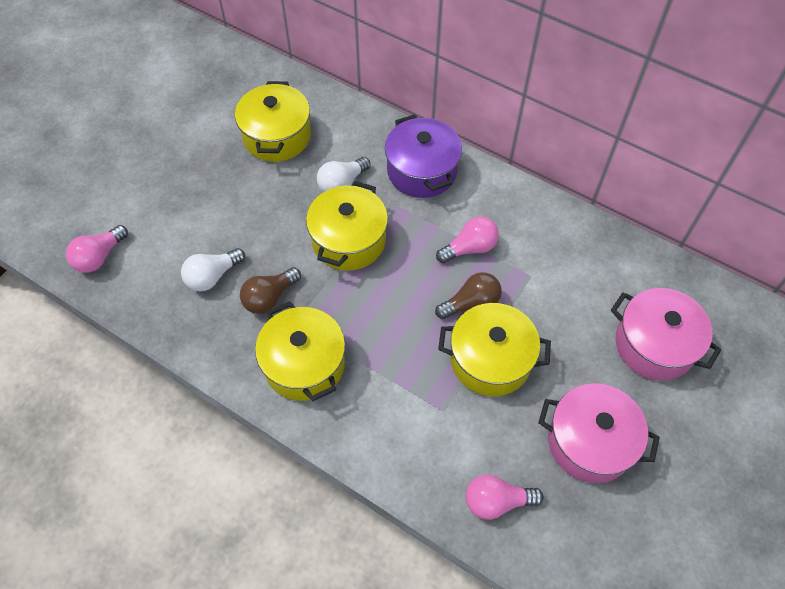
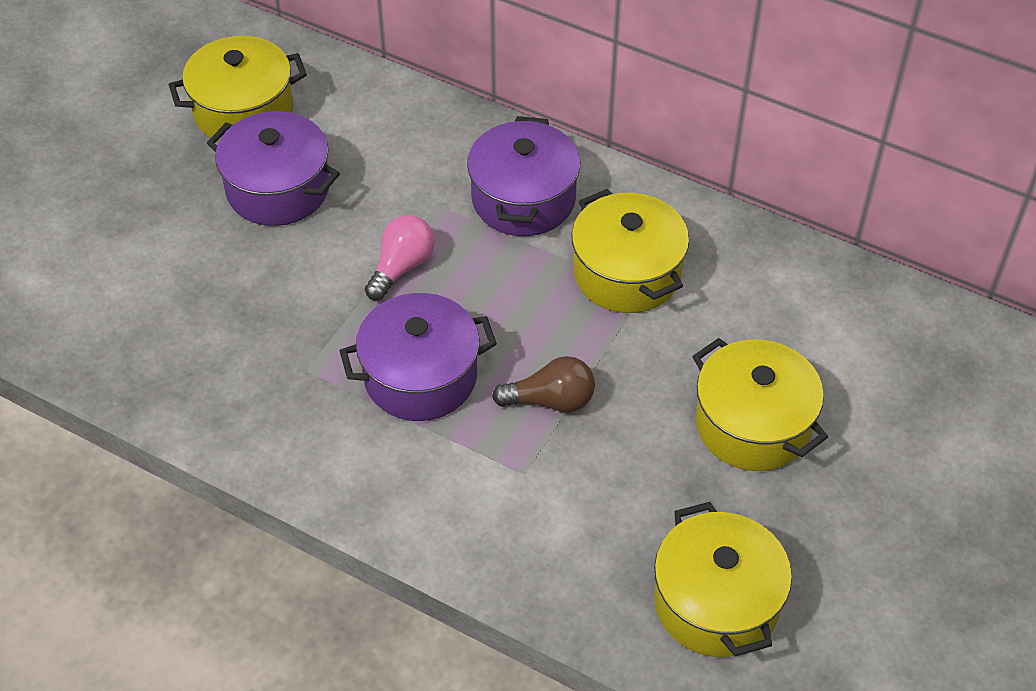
brown light bulb: 2 -> 1
pink light bulb: 3 -> 1
pink pot: 2 -> 0
purple pot: 1 -> 3
white light bulb: 2 -> 0

